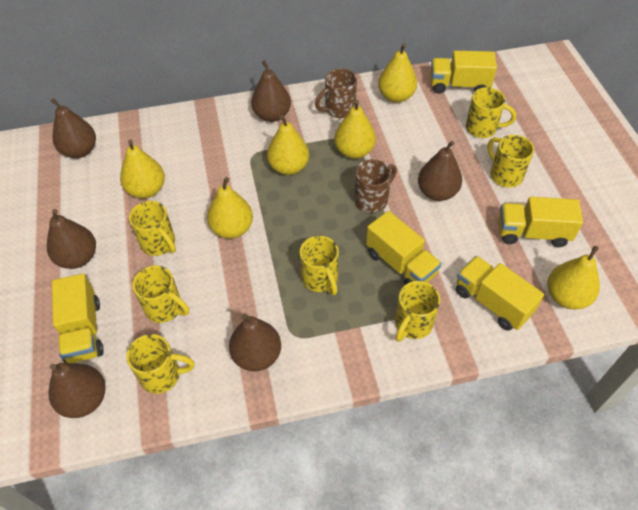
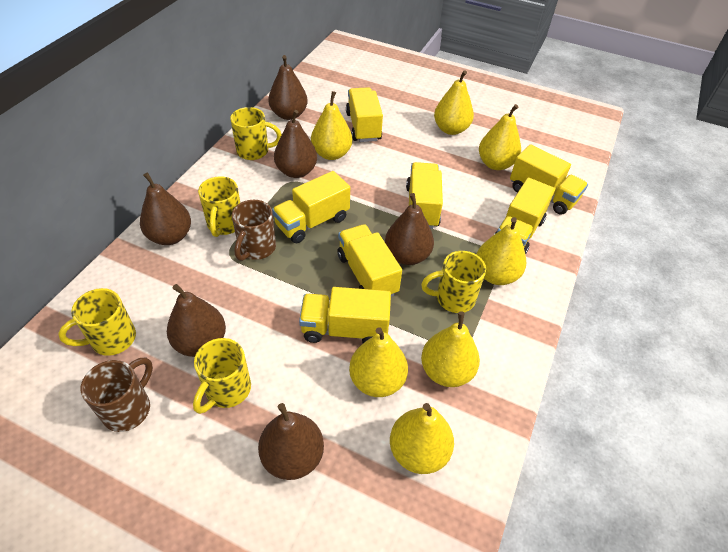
yellow mug: 7 -> 5
yellow pear: 6 -> 7
yellow truck: 5 -> 7

